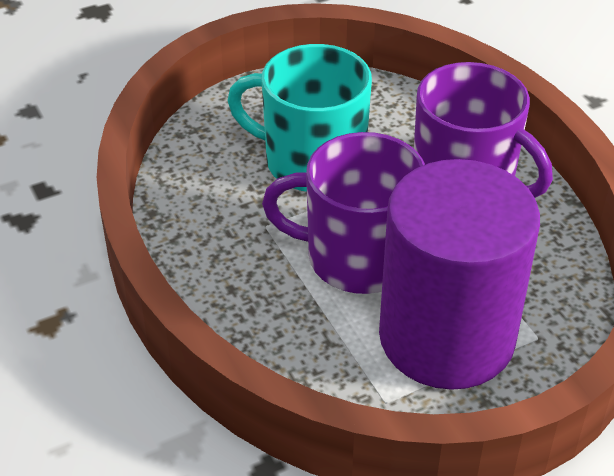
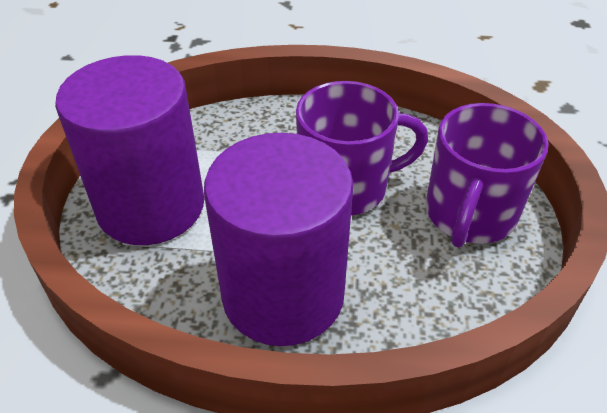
purple cylinder: 1 -> 2
turquoise mug: 1 -> 0

